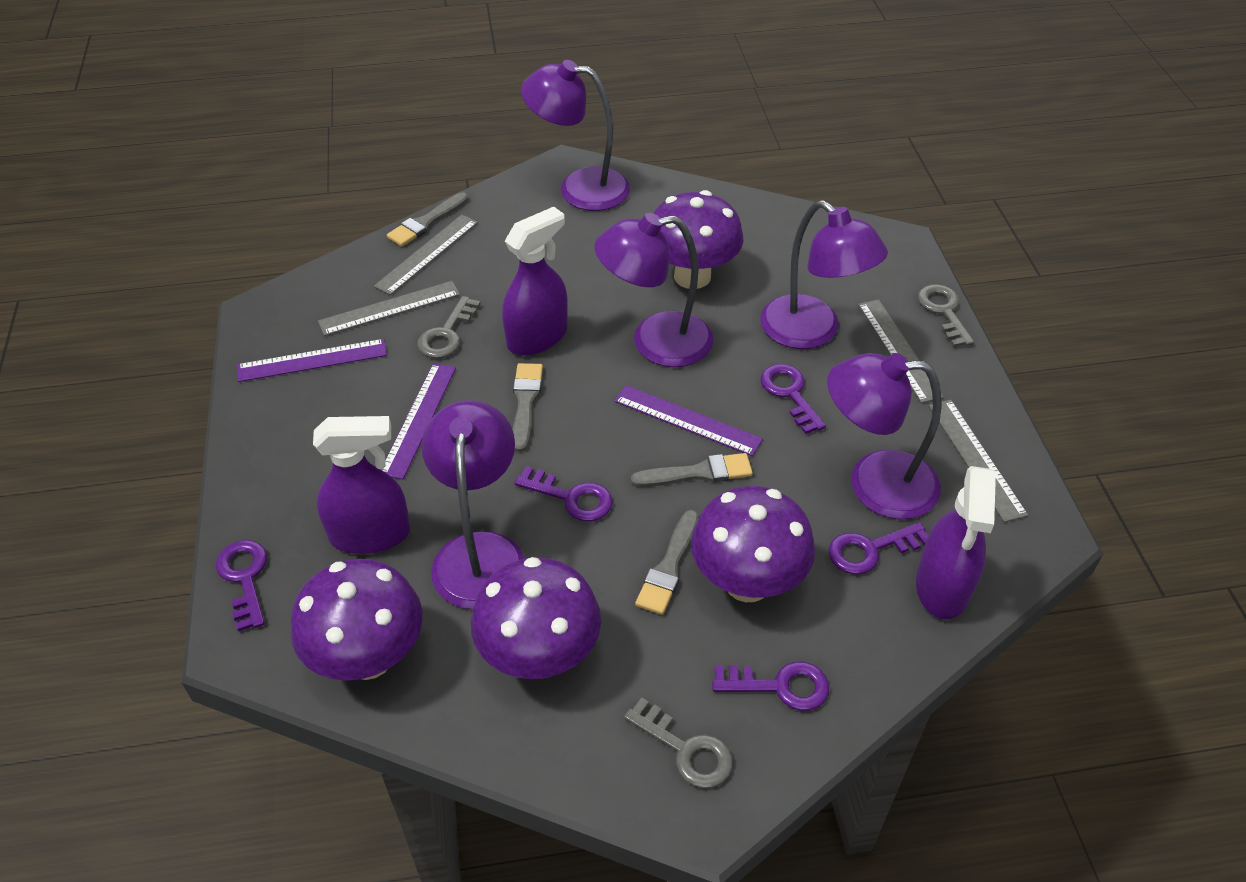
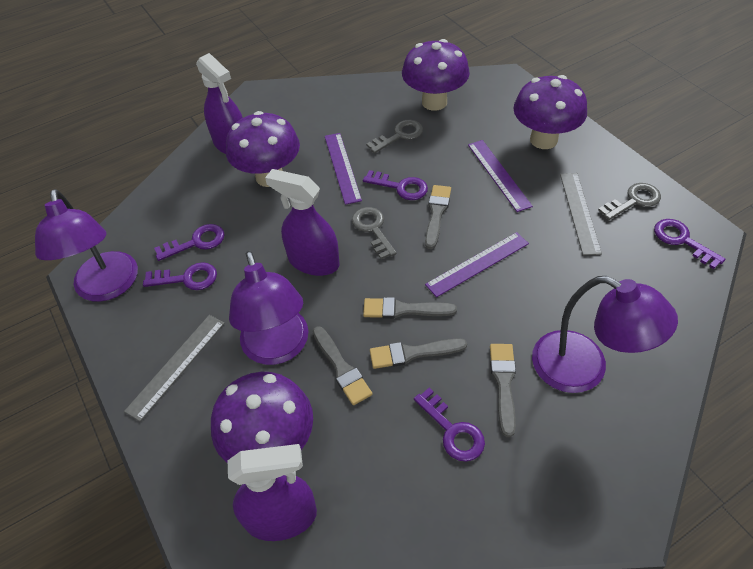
grey brush: 4 -> 5
grey ruler: 4 -> 2
purple lamp: 5 -> 3

